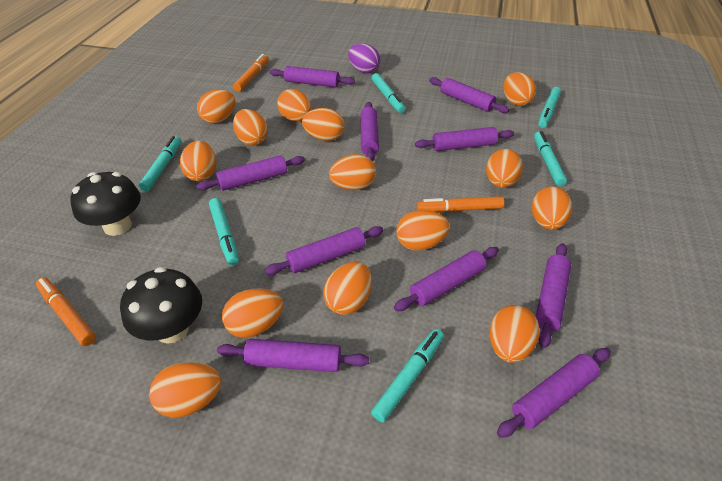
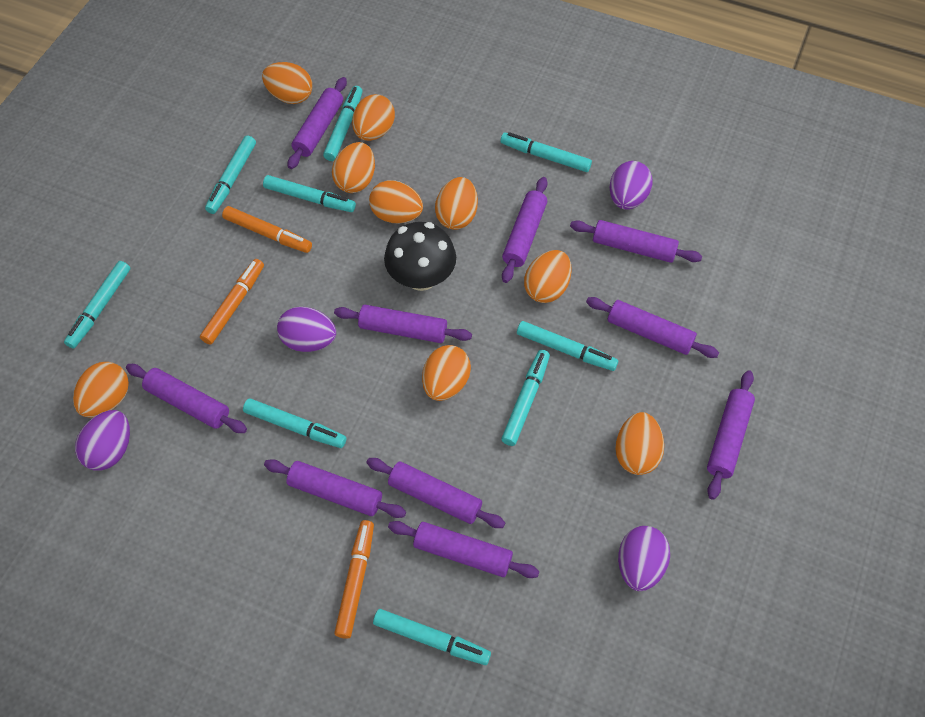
black mushroom: 2 -> 1
orange egg: 14 -> 9
purple egg: 1 -> 4
turquoise marker: 6 -> 9

